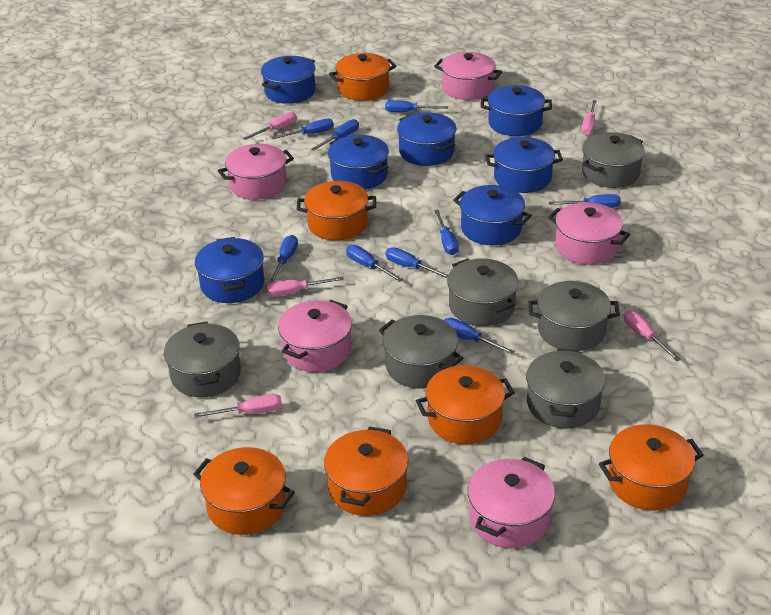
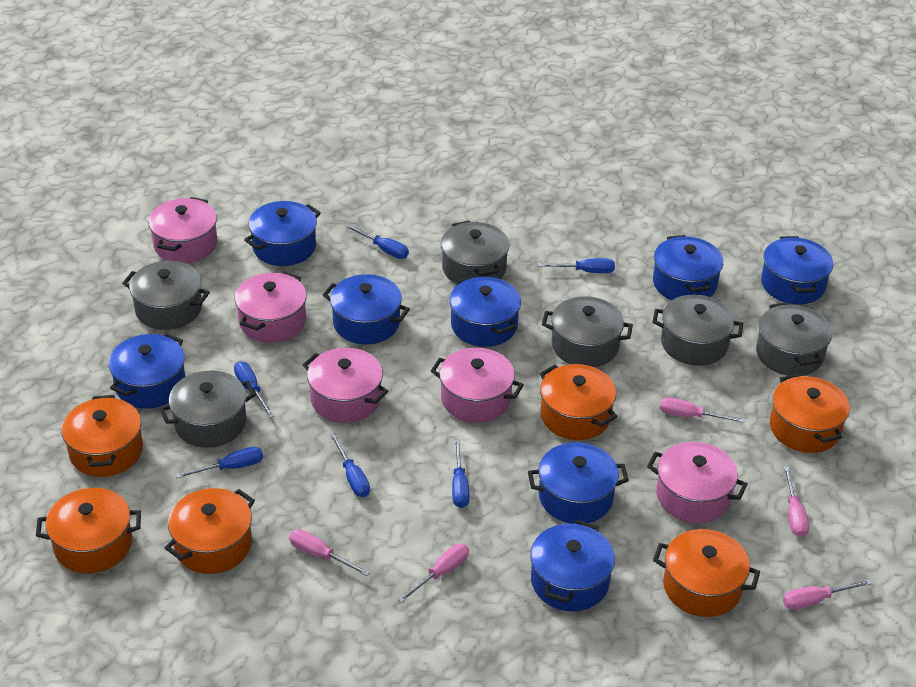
blue pot: 7 -> 8
blue screwdriver: 9 -> 6

